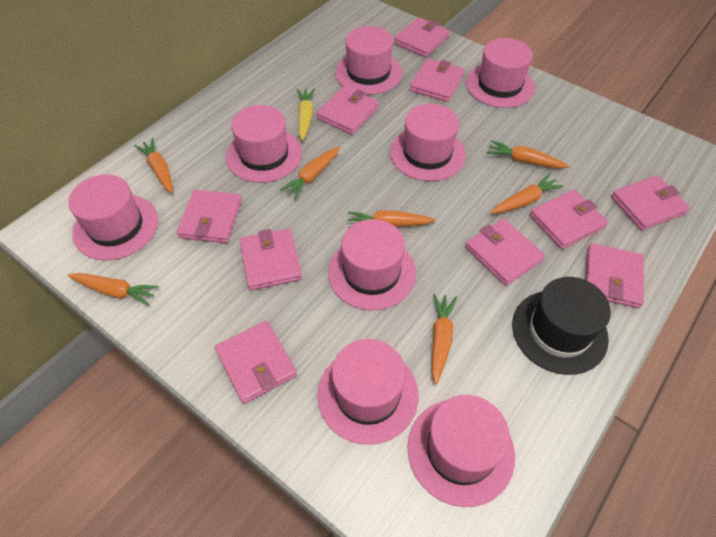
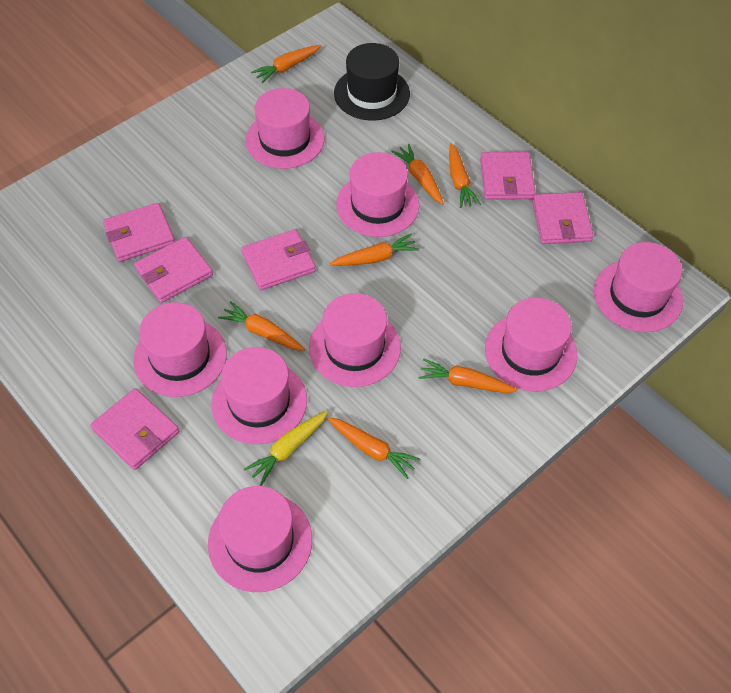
pink wallet: 10 -> 6

